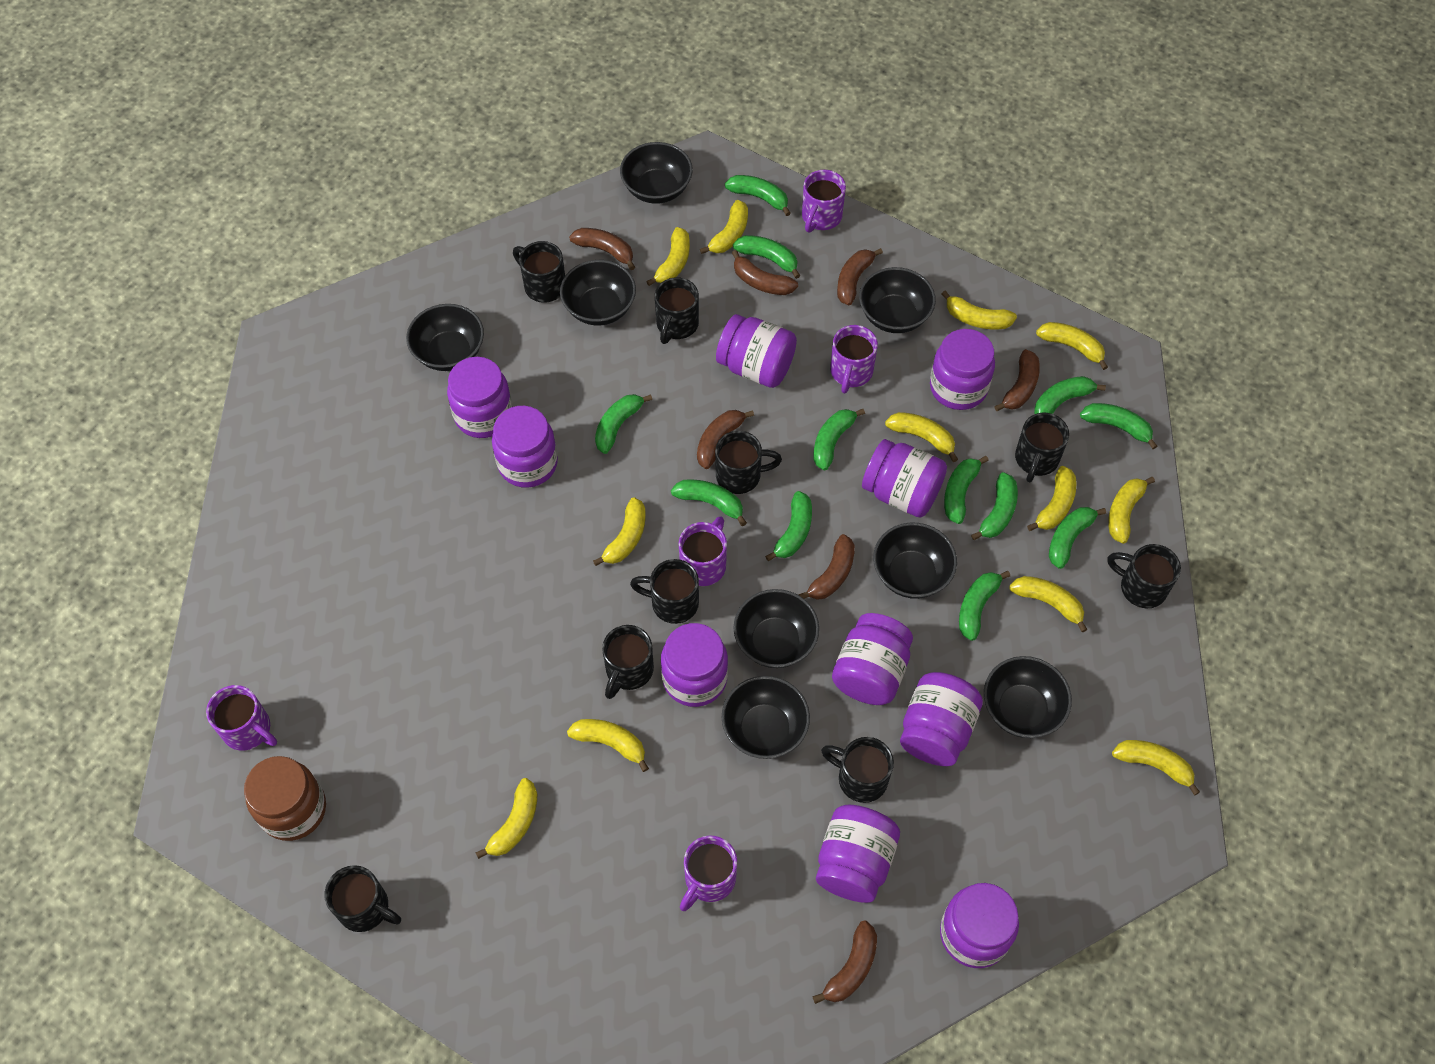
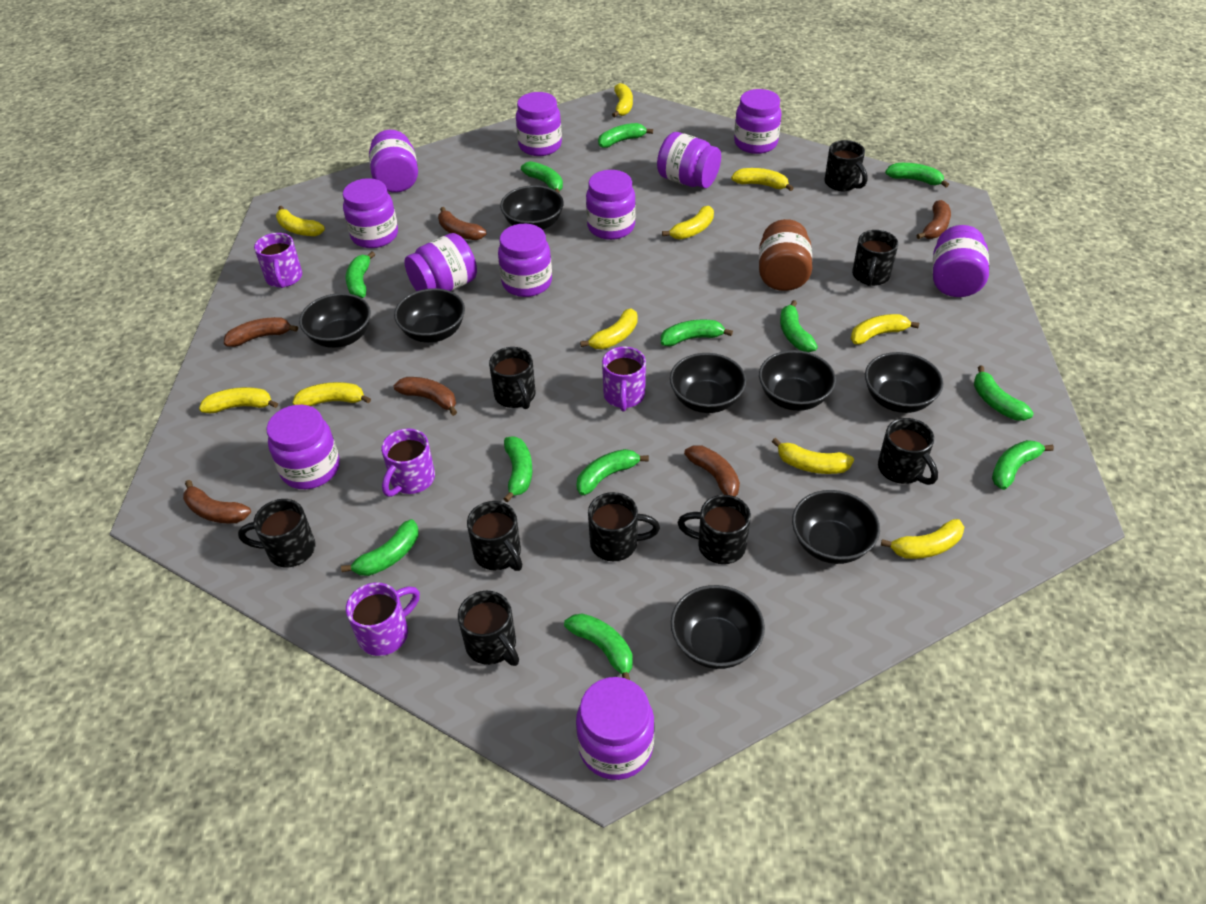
brown banana: 7 -> 6
purple jar: 10 -> 11
purple mug: 5 -> 4
yellow banana: 12 -> 10

